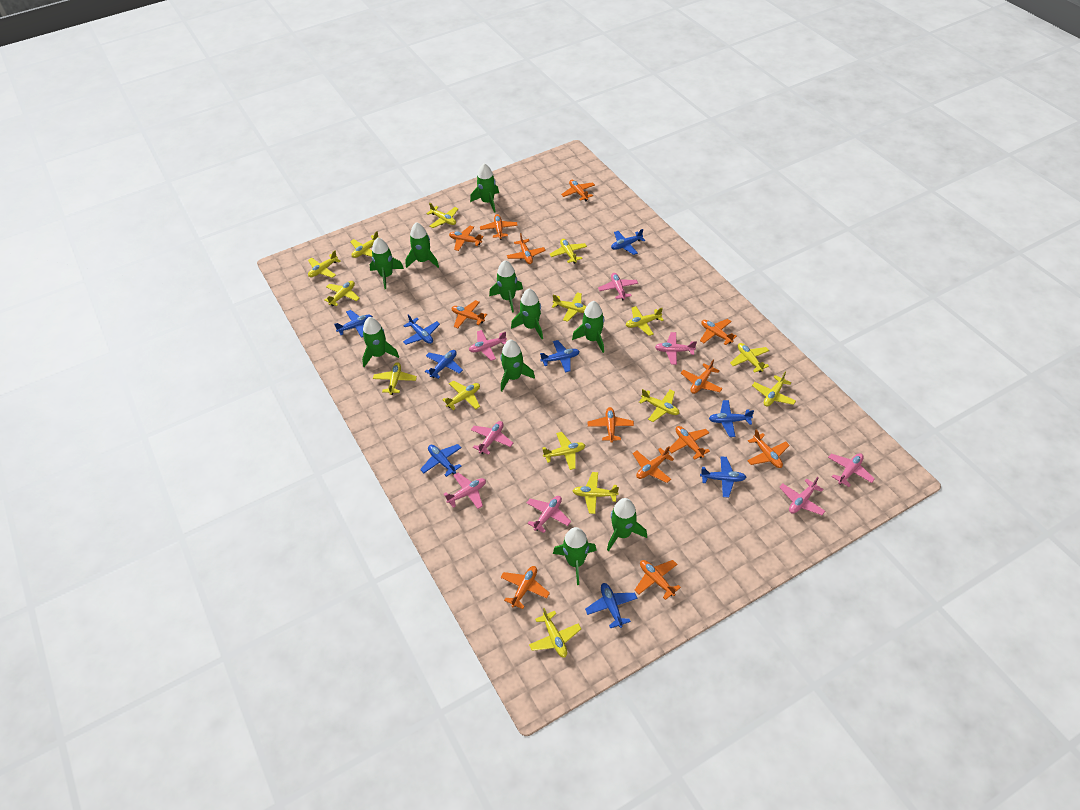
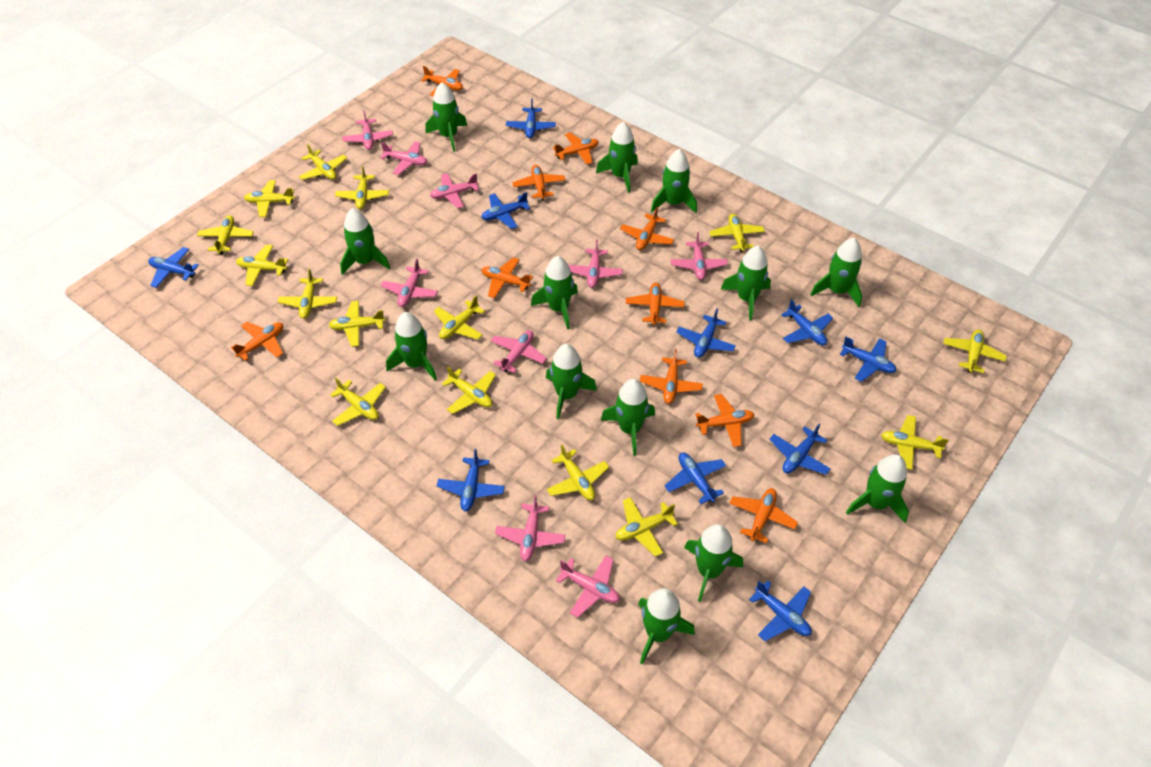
blue plane: 9 -> 10
green rocket: 10 -> 13
orange plane: 13 -> 10
pink plane: 8 -> 9

